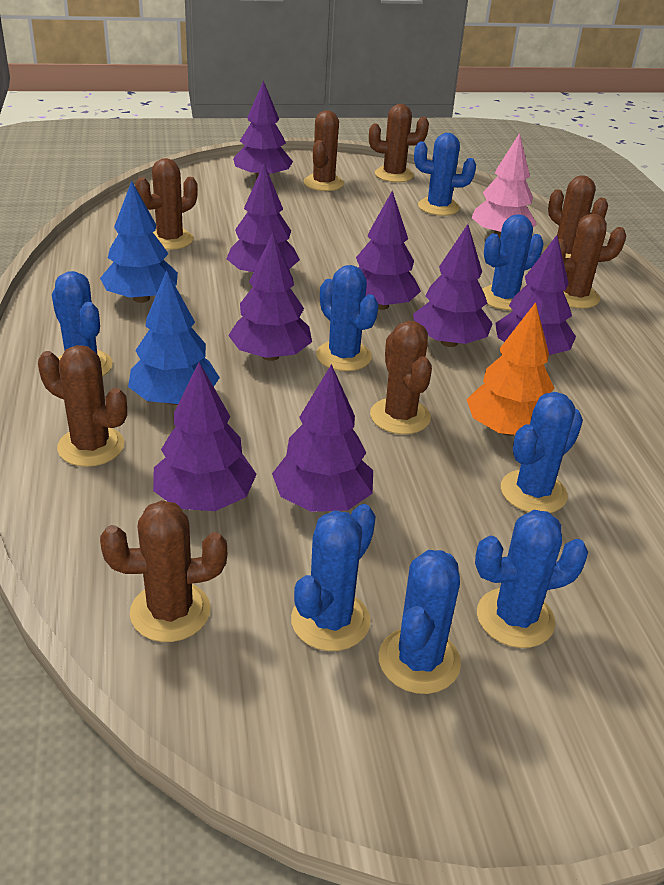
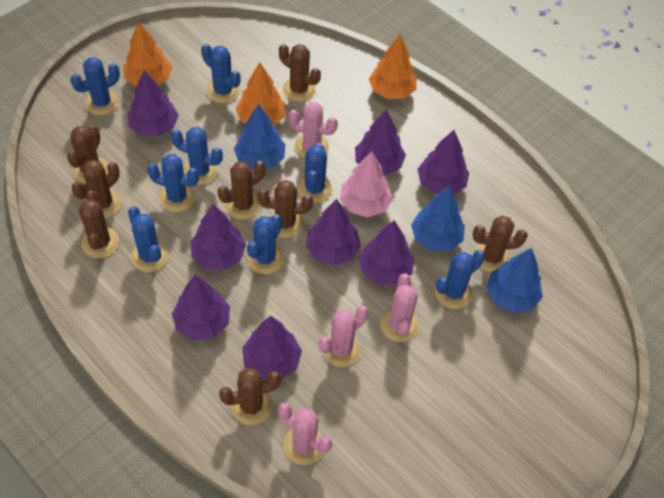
blue tree: 2 -> 3
orange tree: 1 -> 3
pink cactus: 0 -> 4

